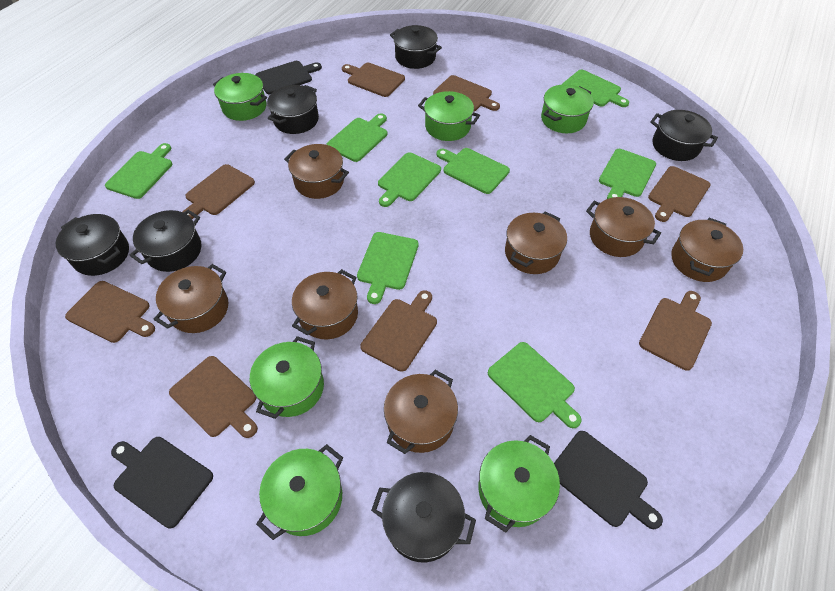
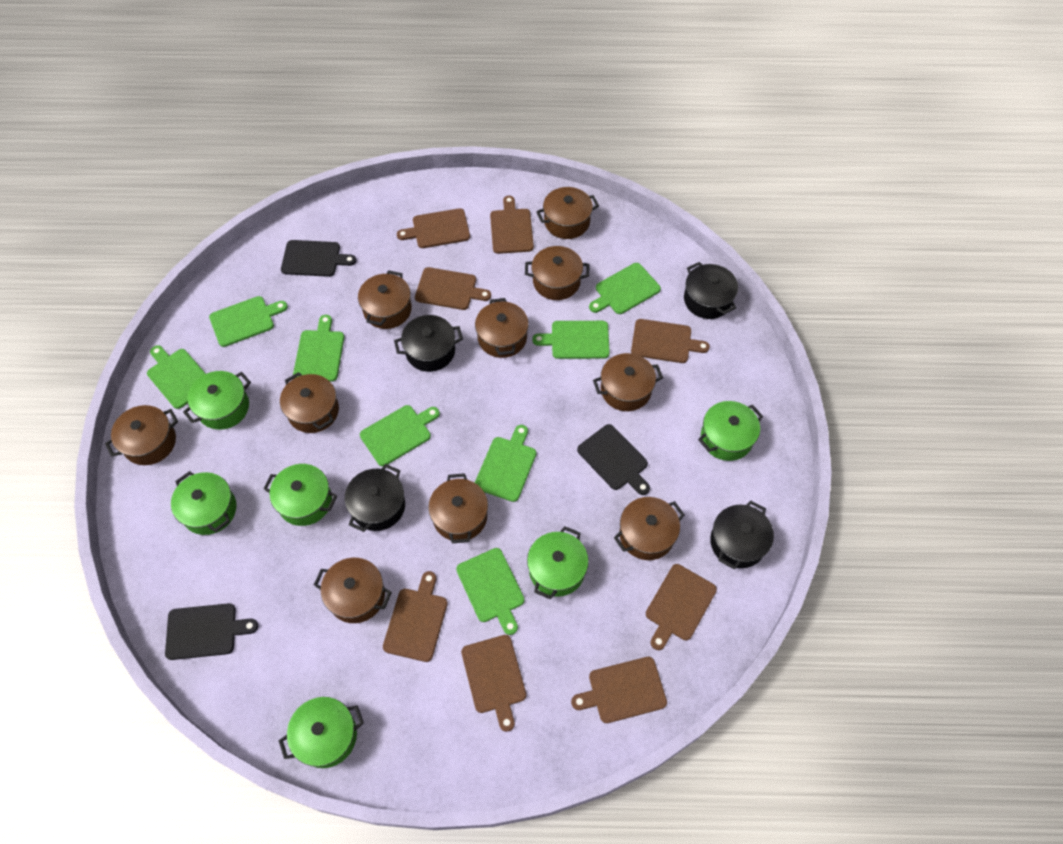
black pot: 6 -> 4
brown pot: 7 -> 10

